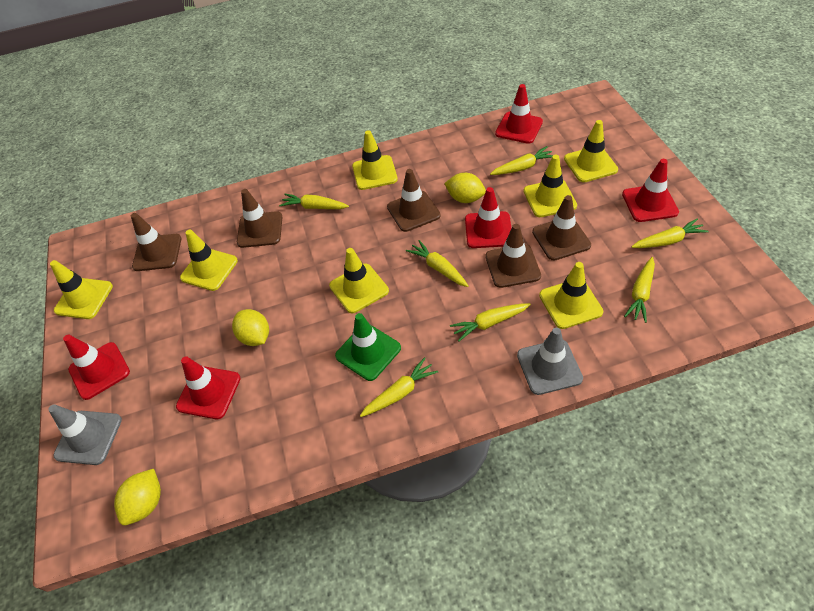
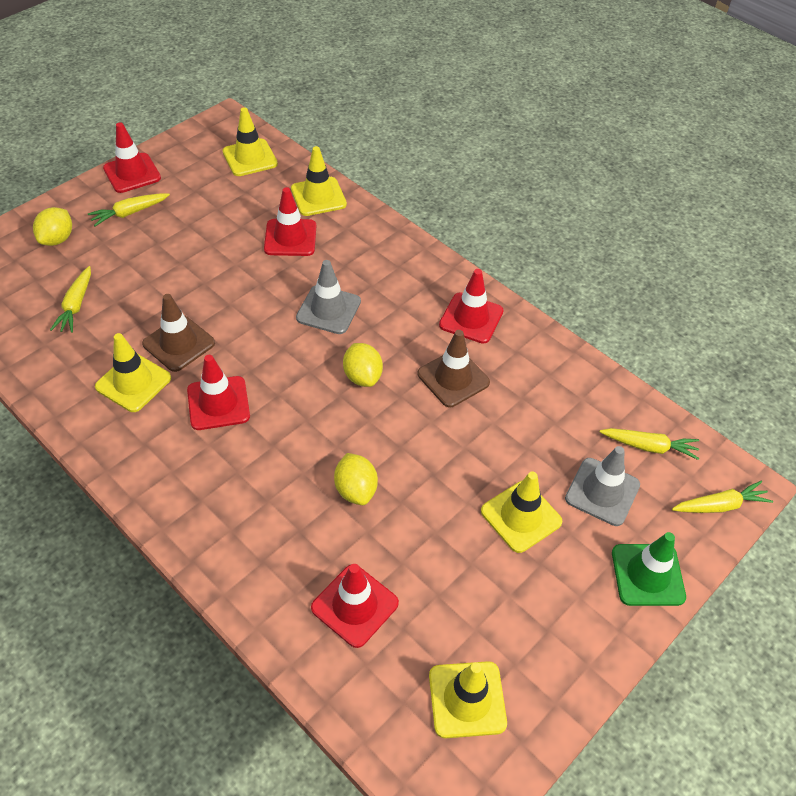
brown traffic cone: 5 -> 2
yellow carrot: 7 -> 4
yellow traffic cone: 7 -> 5

